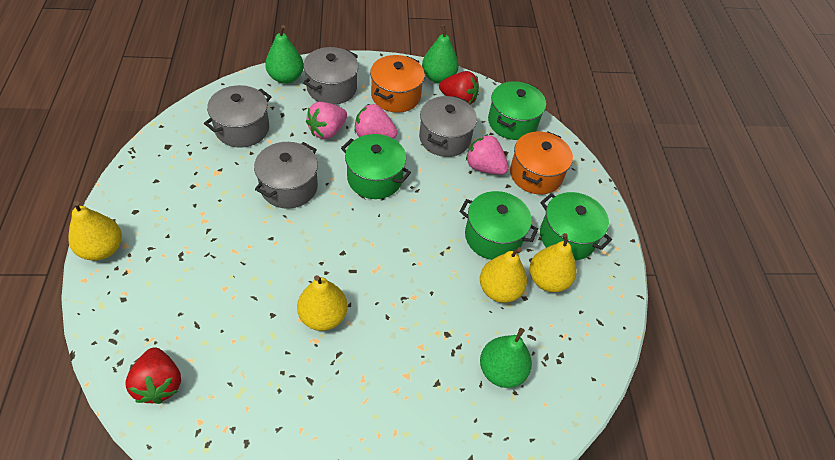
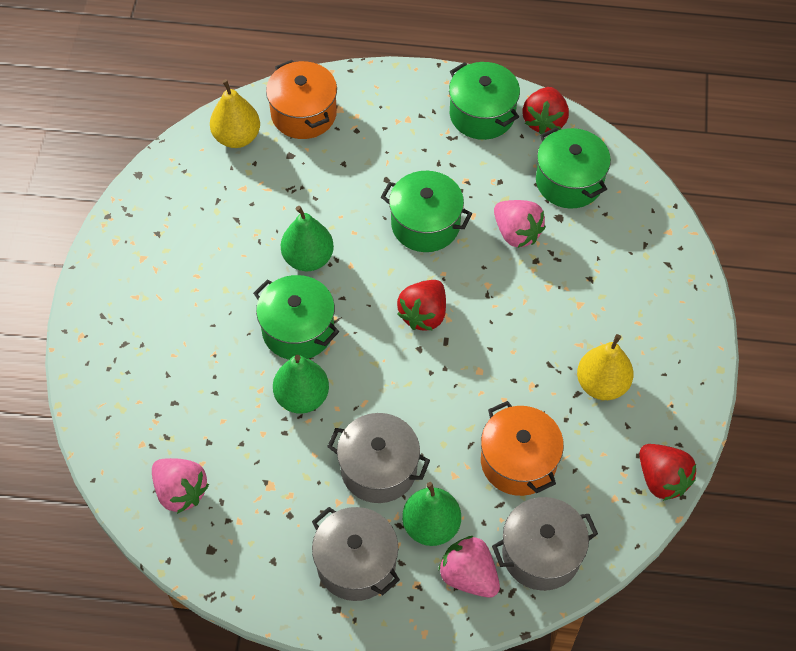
grey pot: 4 -> 3
red strawberry: 2 -> 3
yellow pear: 4 -> 2

